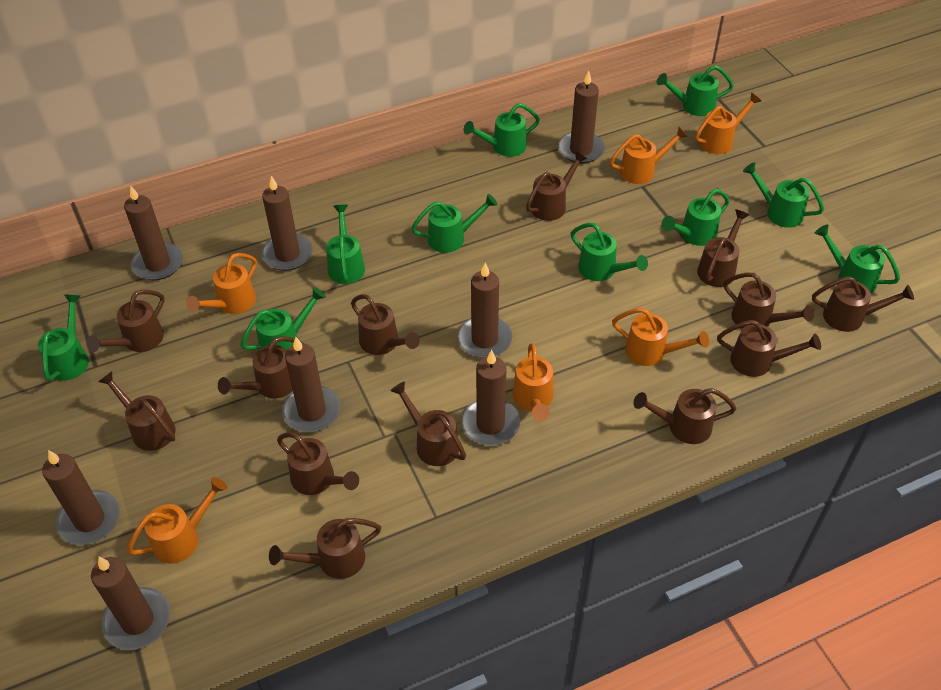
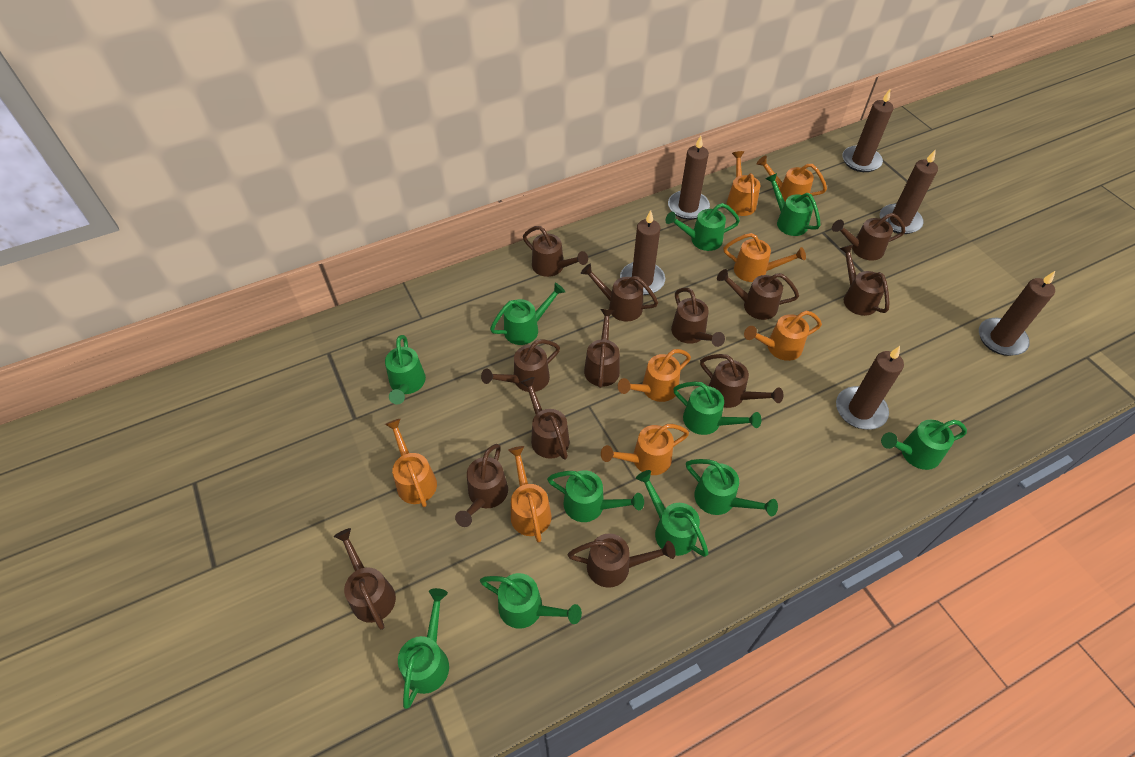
brown candle: 8 -> 6
green watering can: 10 -> 11
orange watering can: 6 -> 8

